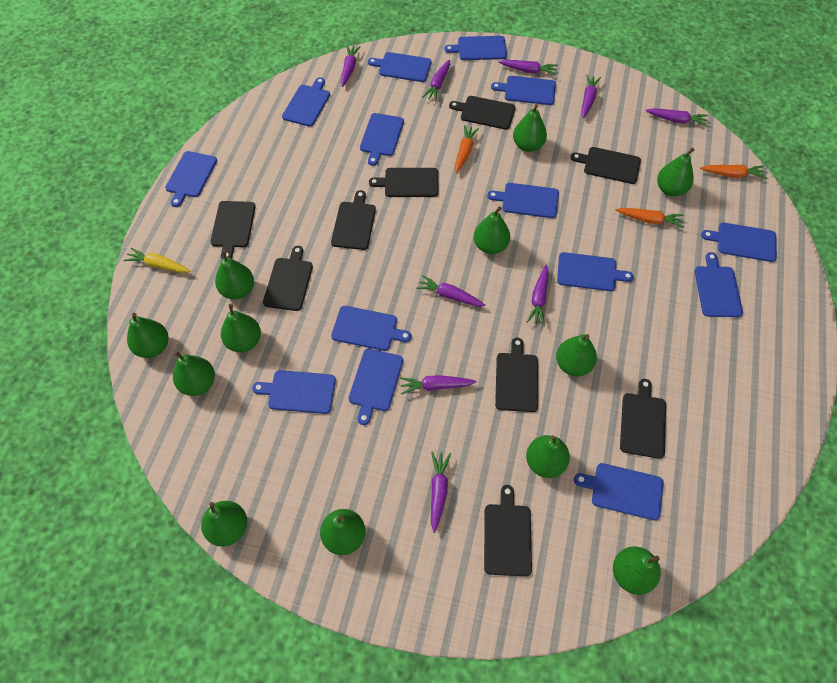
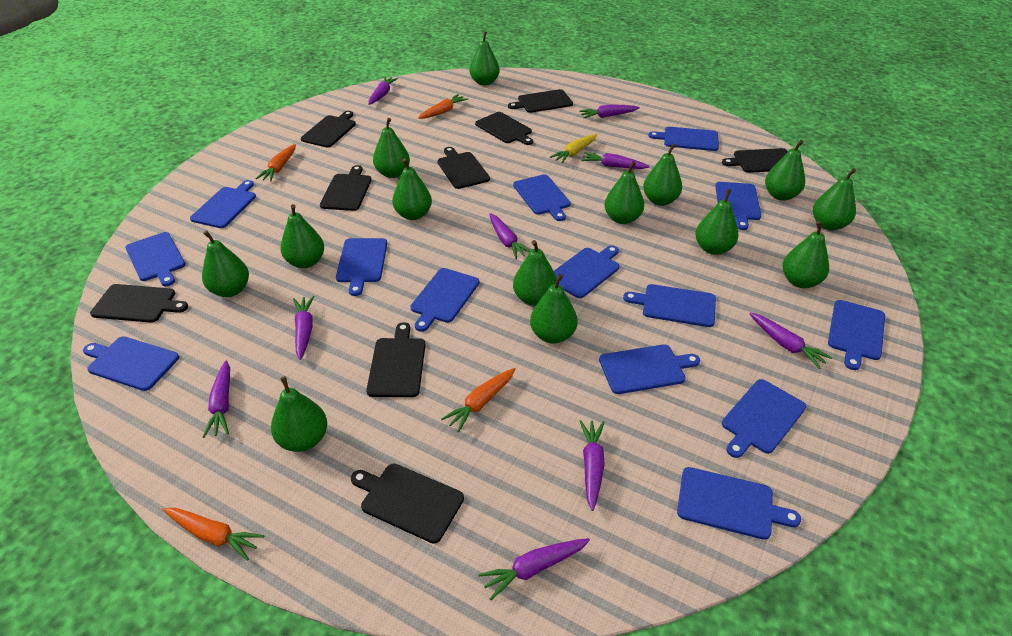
green pear: 12 -> 14
orange carrot: 3 -> 4

